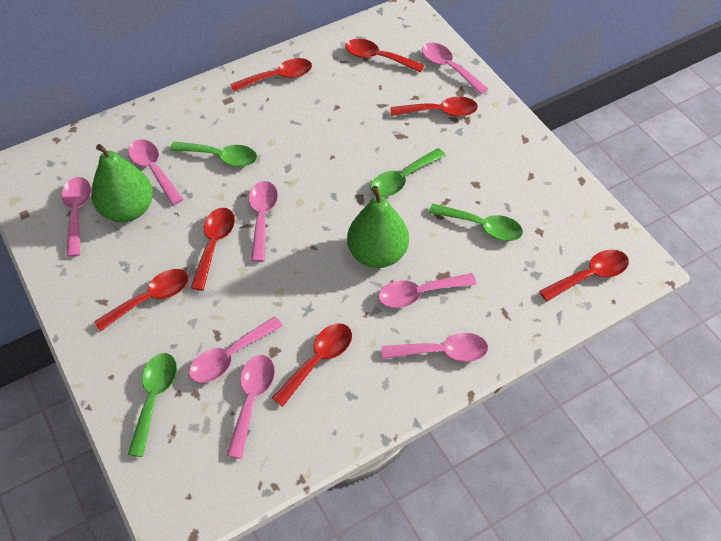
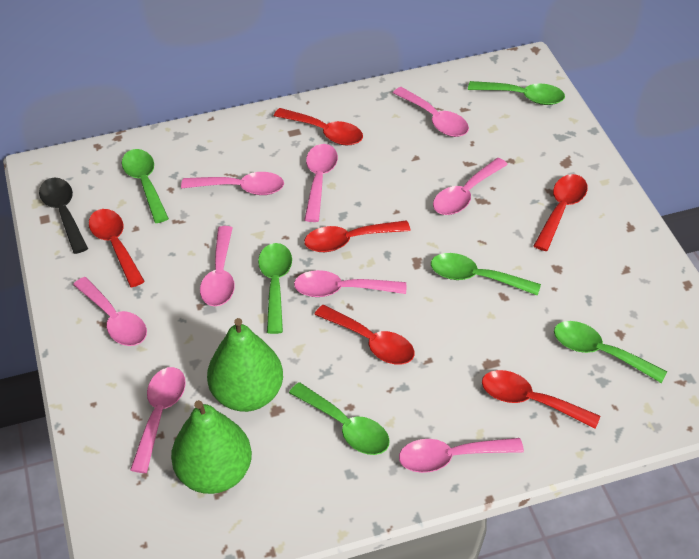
black spoon: 0 -> 1
green spoon: 4 -> 6
pink spoon: 8 -> 9
red spoon: 7 -> 6

